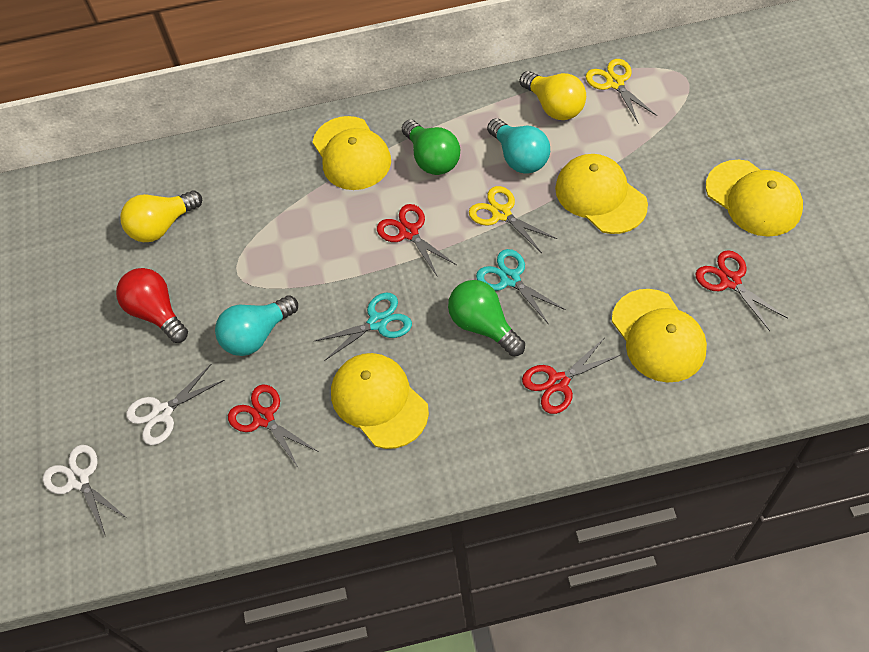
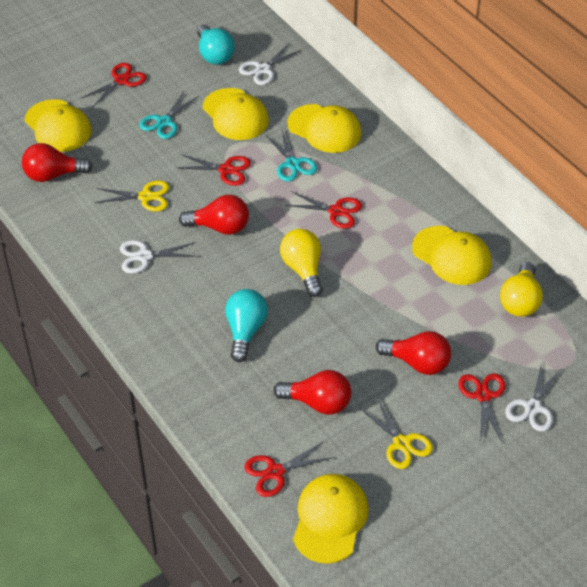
green light bulb: 2 -> 0
red light bulb: 1 -> 4
red scissors: 4 -> 5
white scissors: 2 -> 3

